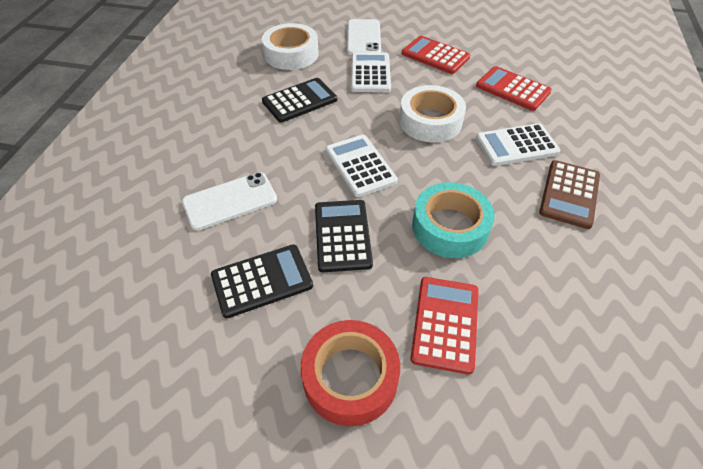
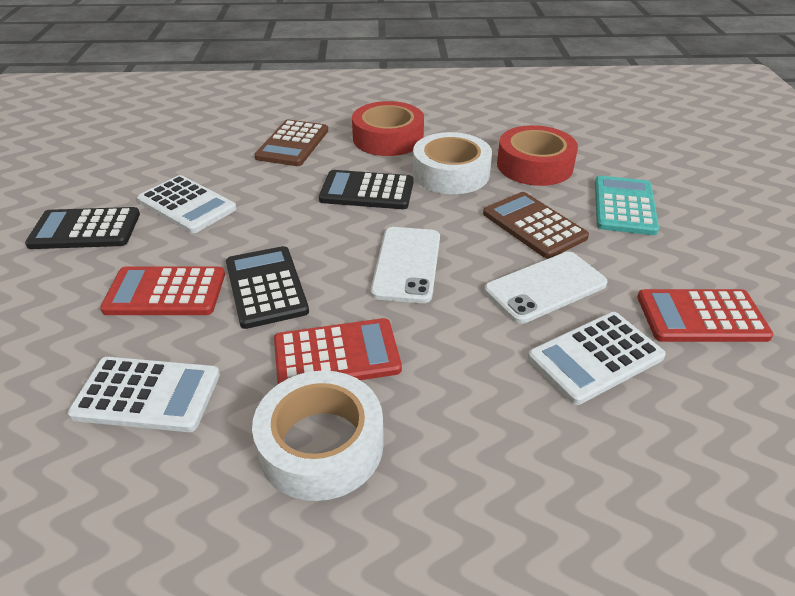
brown calculator: 1 -> 2
red tape: 1 -> 2
turquoise calculator: 0 -> 1
turquoise tape: 1 -> 0

